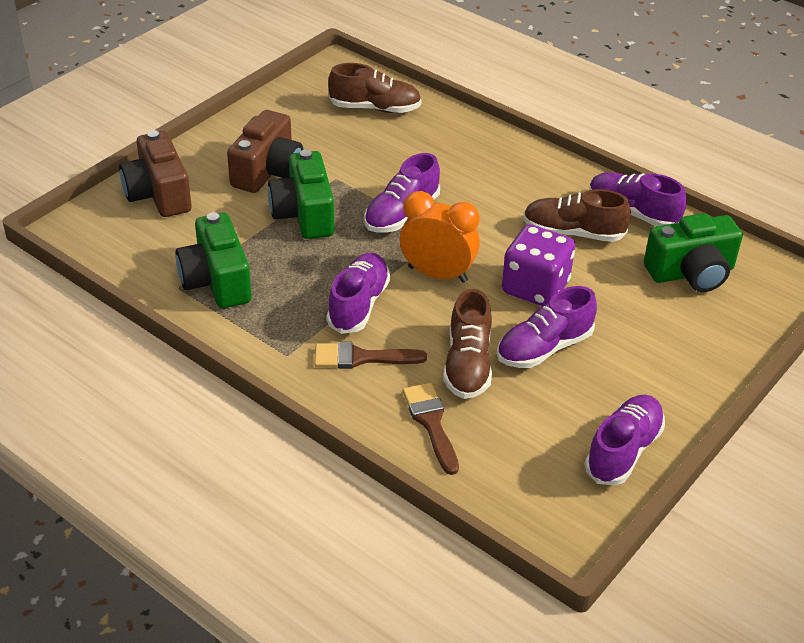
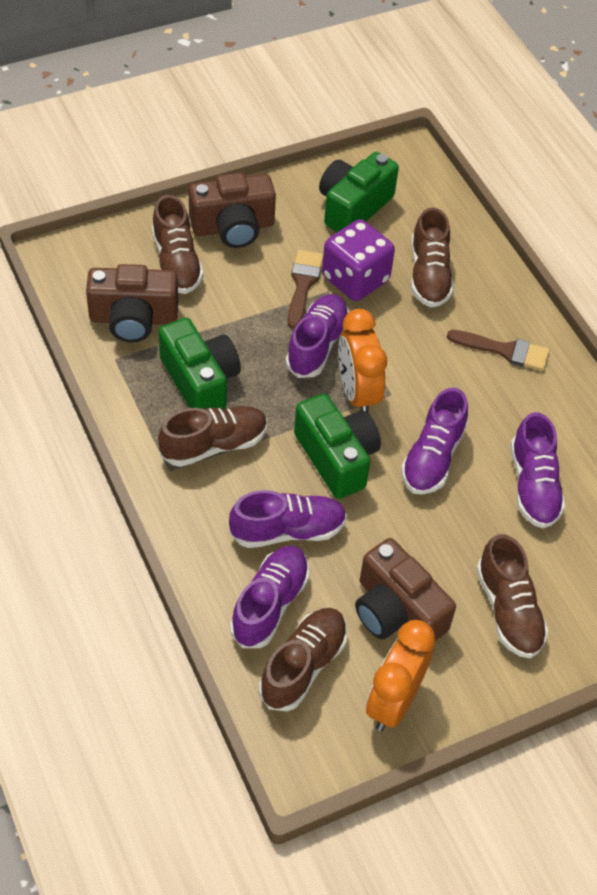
brown camera: 2 -> 3
brown shoe: 3 -> 5
orange clock: 1 -> 2

